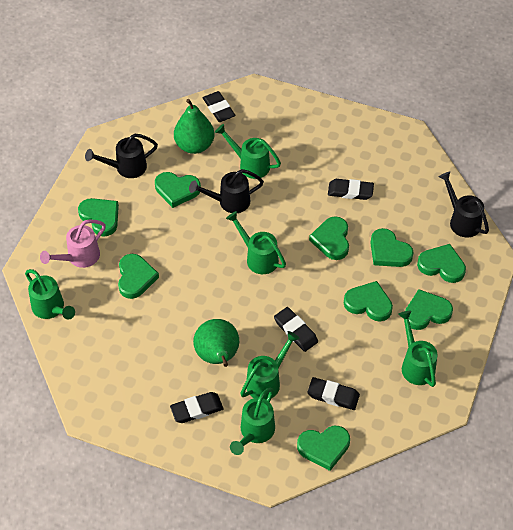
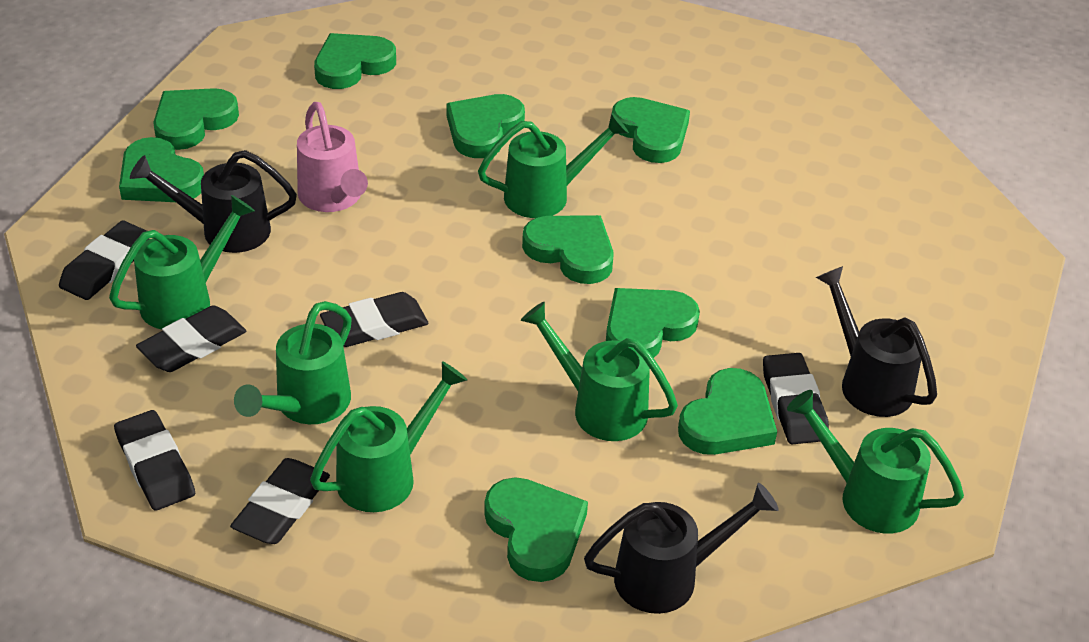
black eraser: 5 -> 6
green pear: 2 -> 0

